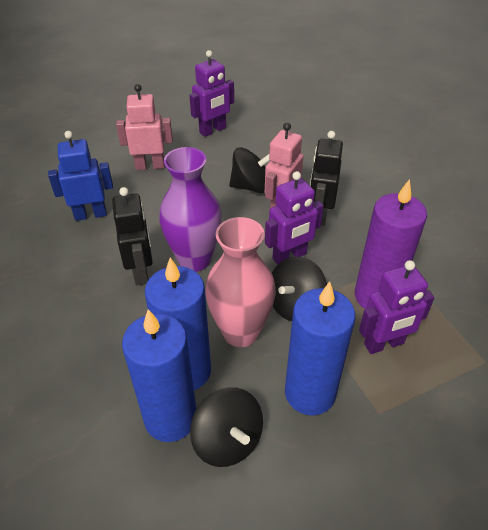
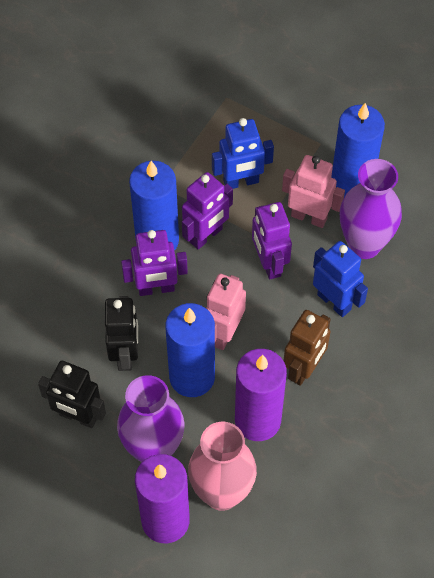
black spinning top: 3 -> 0
blue robot: 1 -> 2
brown robot: 0 -> 1
purple candle: 1 -> 2
purple vase: 1 -> 2

